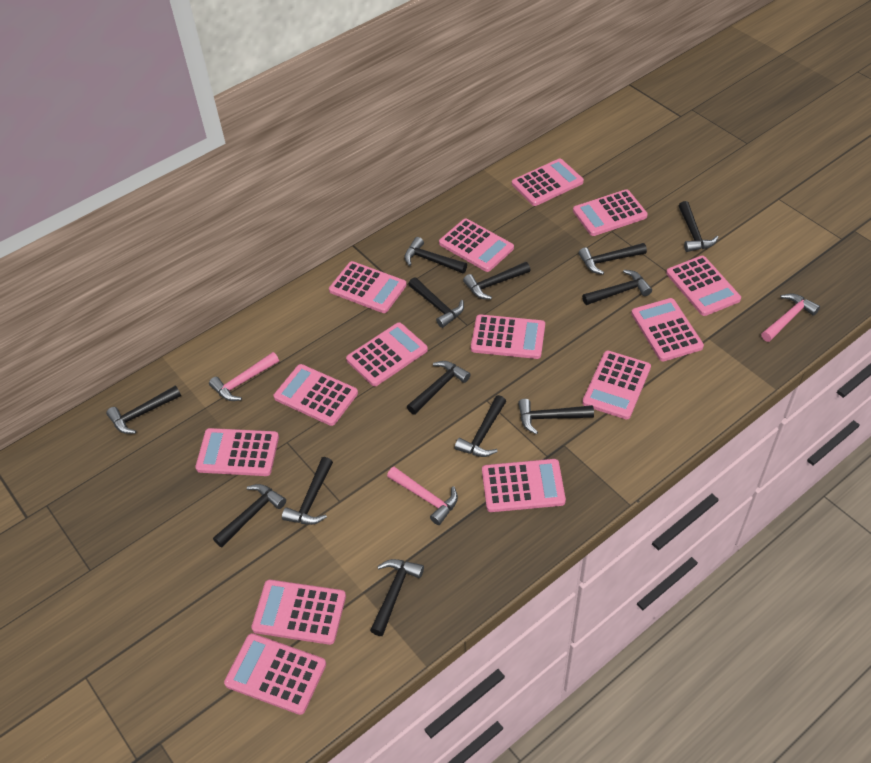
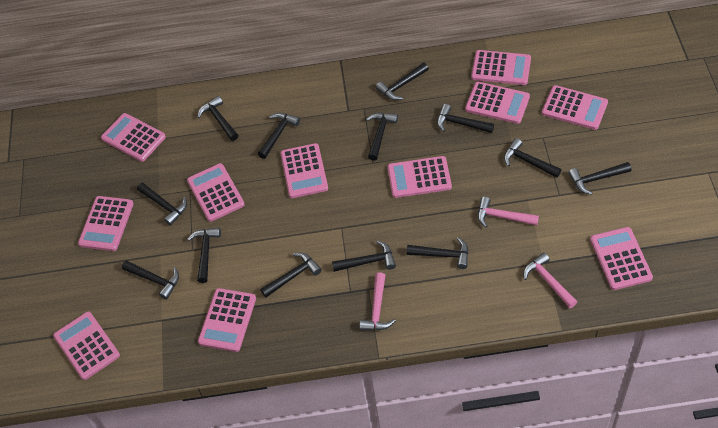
pink calculator: 14 -> 11

